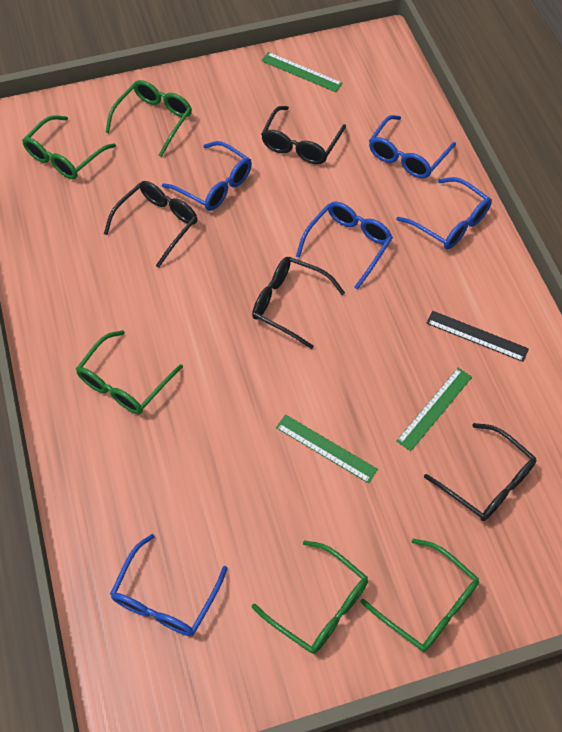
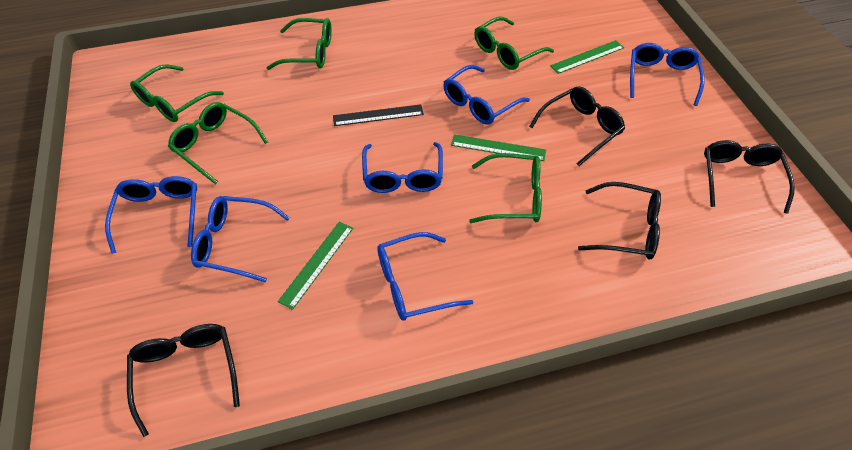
blue glasses: 5 -> 6

